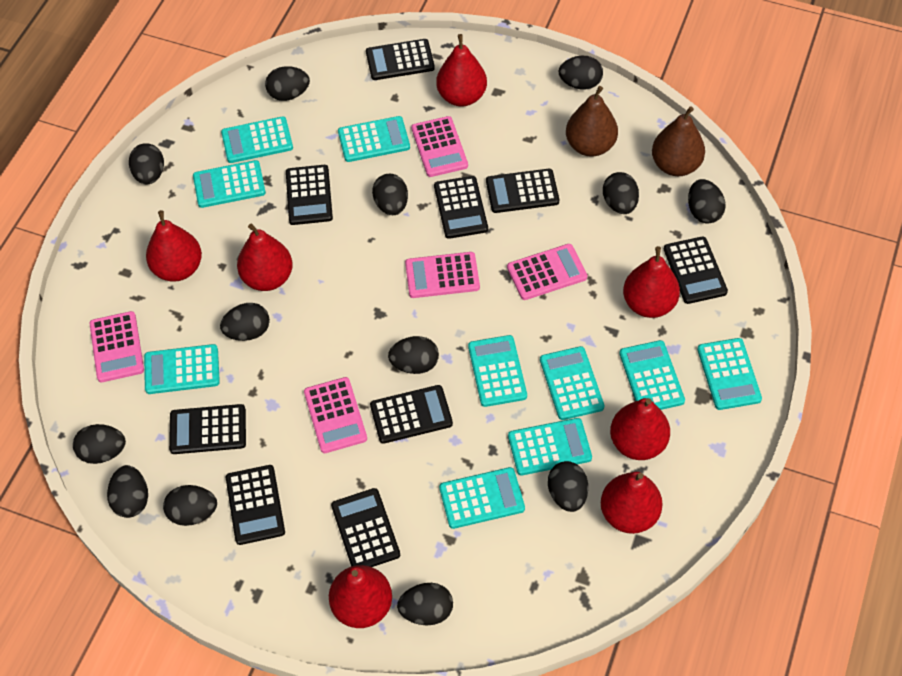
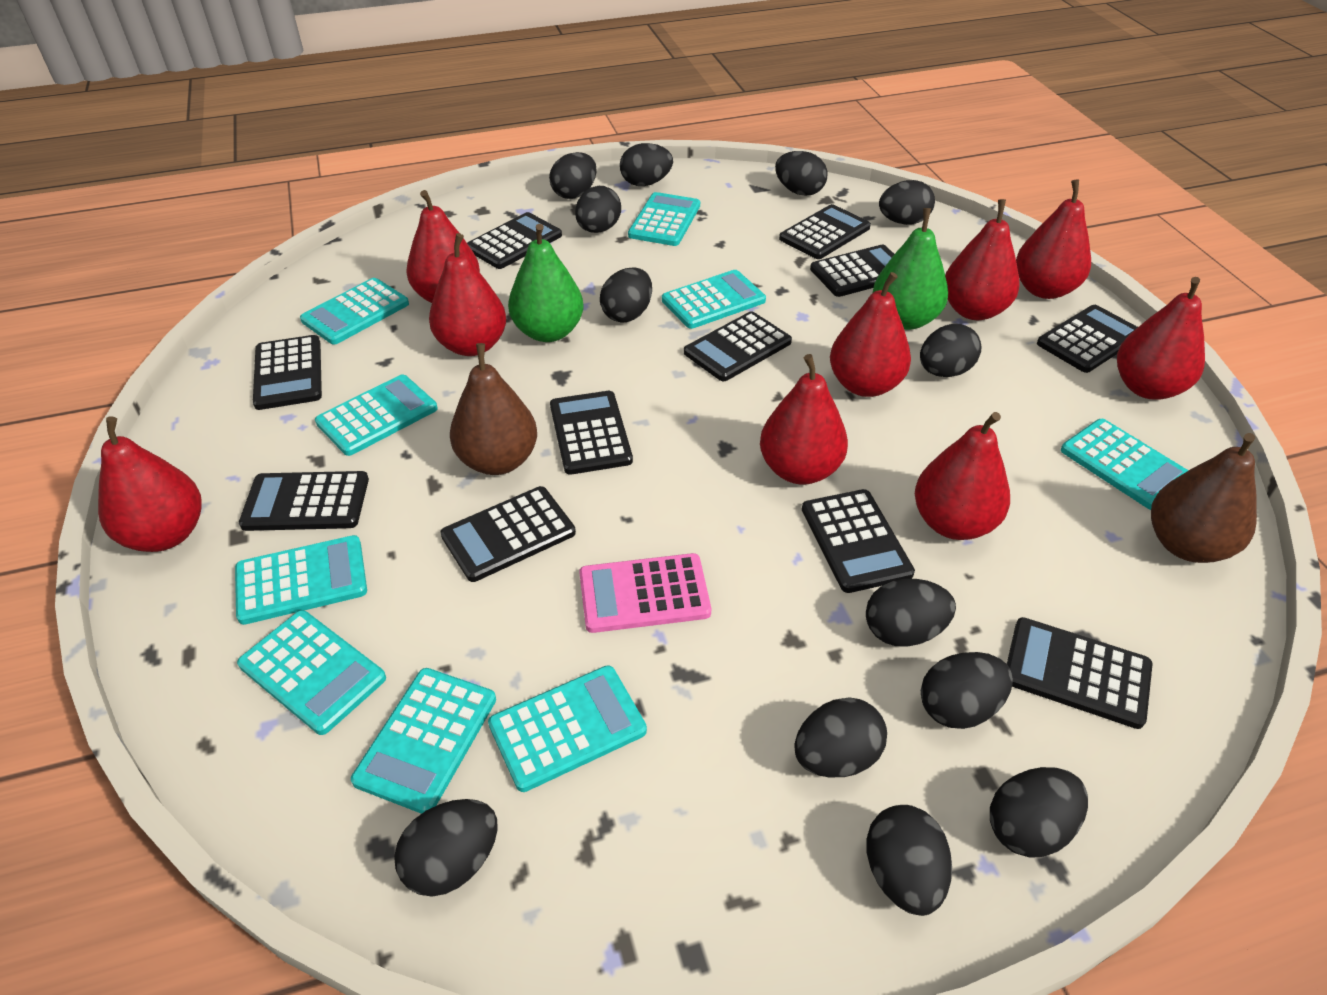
black calculator: 9 -> 11
green pear: 0 -> 2
pink calculator: 5 -> 1
red pear: 7 -> 9
turquoise calculator: 10 -> 9

